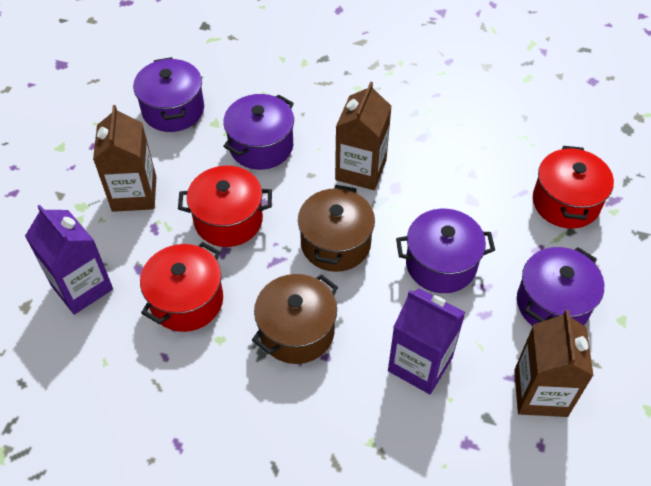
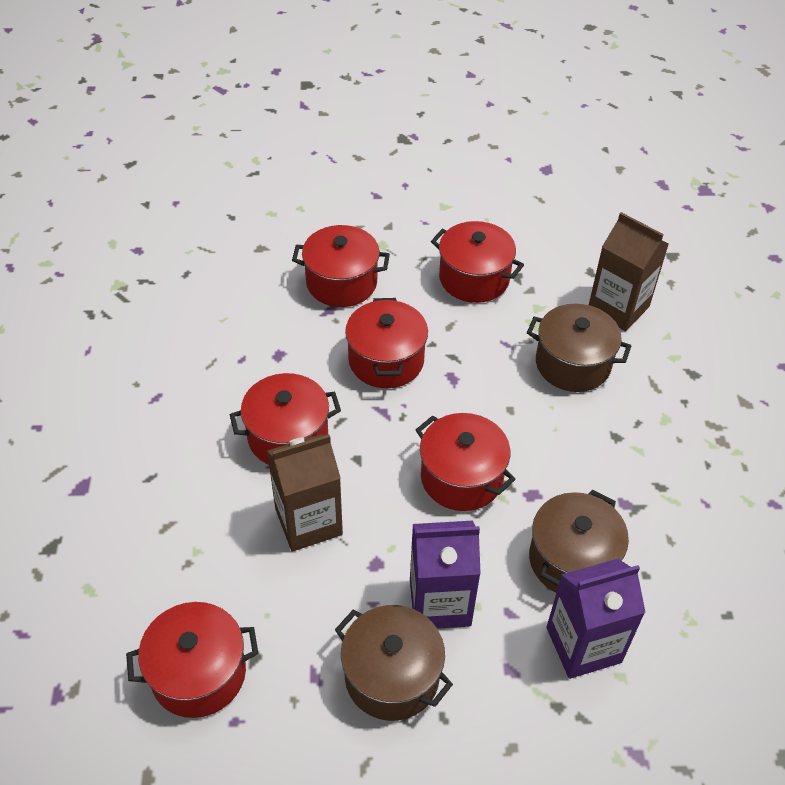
brown carton: 3 -> 2
brown pot: 2 -> 3
purple pot: 4 -> 0
red pot: 3 -> 6

